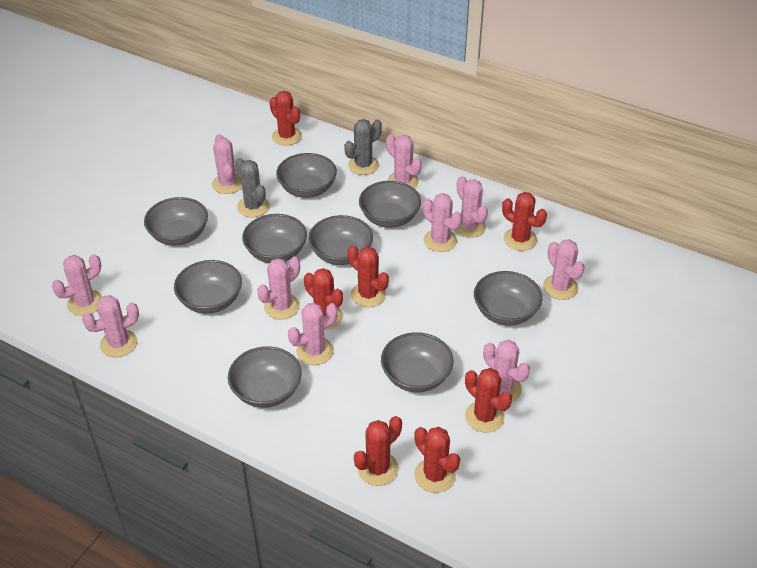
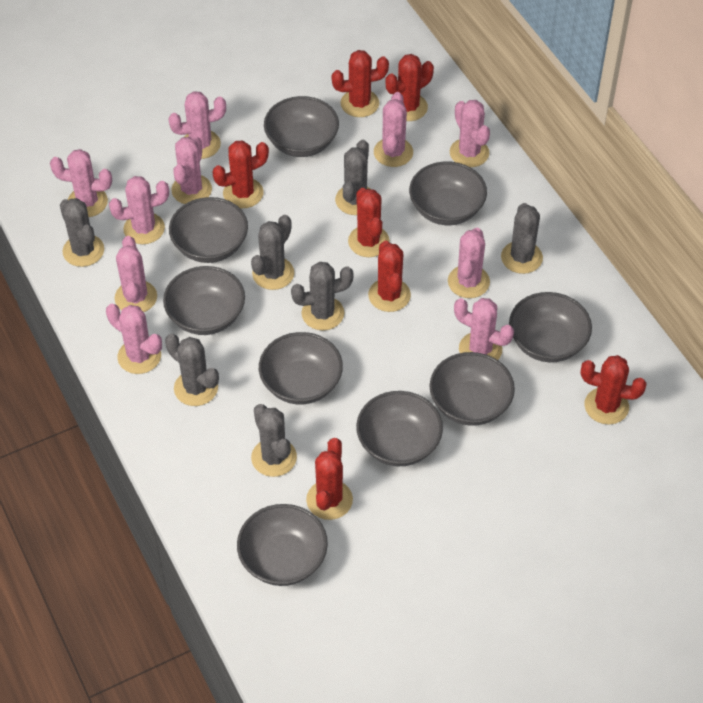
grey cactus: 2 -> 7

